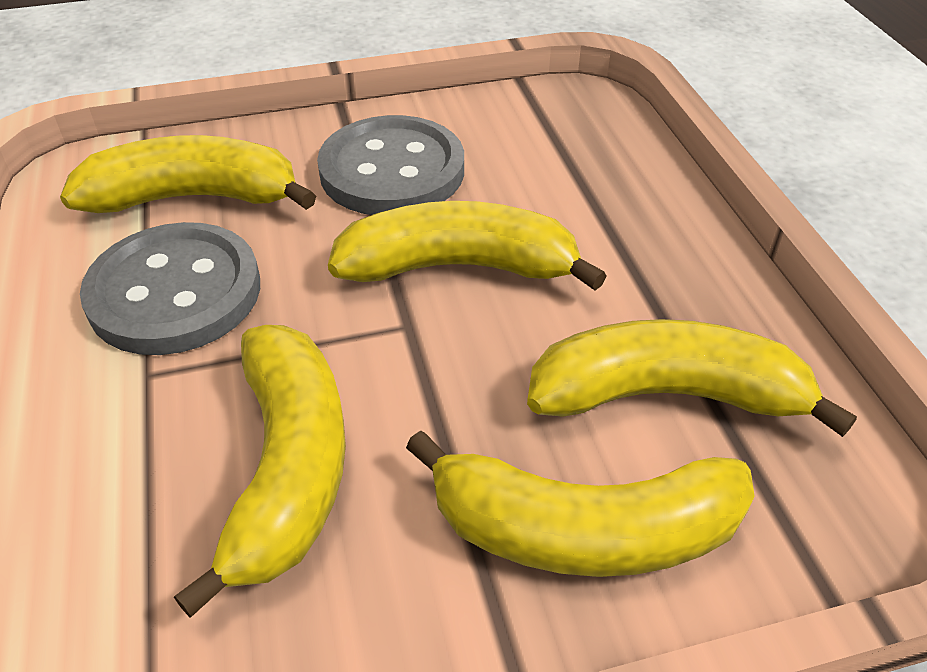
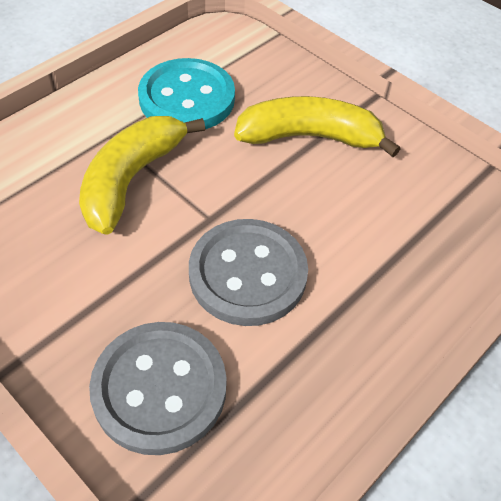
turquoise button: 0 -> 1
yellow banana: 5 -> 2

